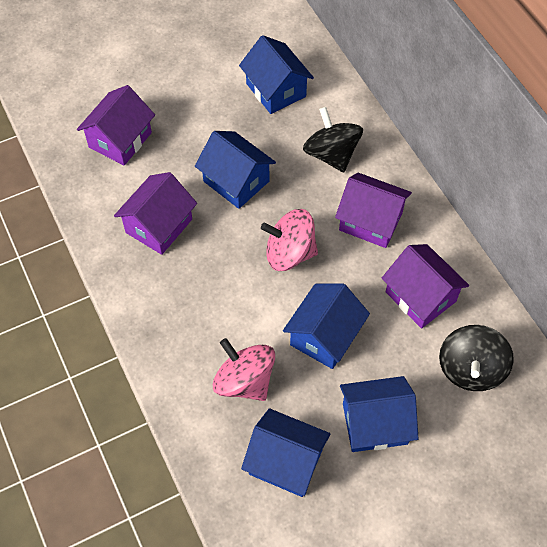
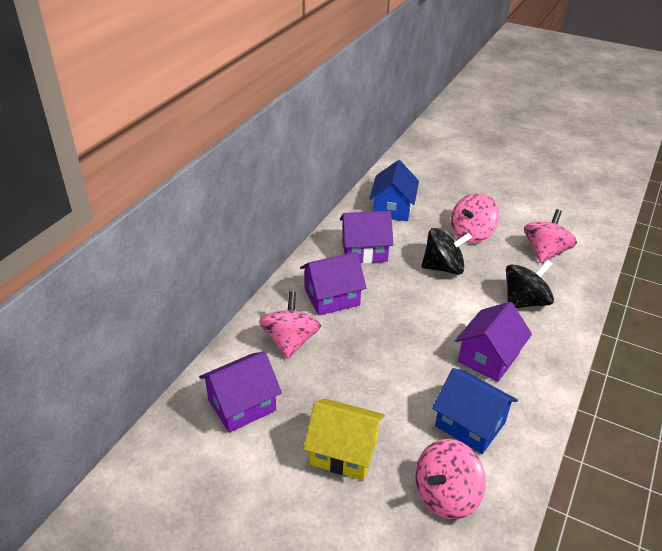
blue house: 5 -> 2
pink spinning top: 2 -> 4
yellow house: 0 -> 1

